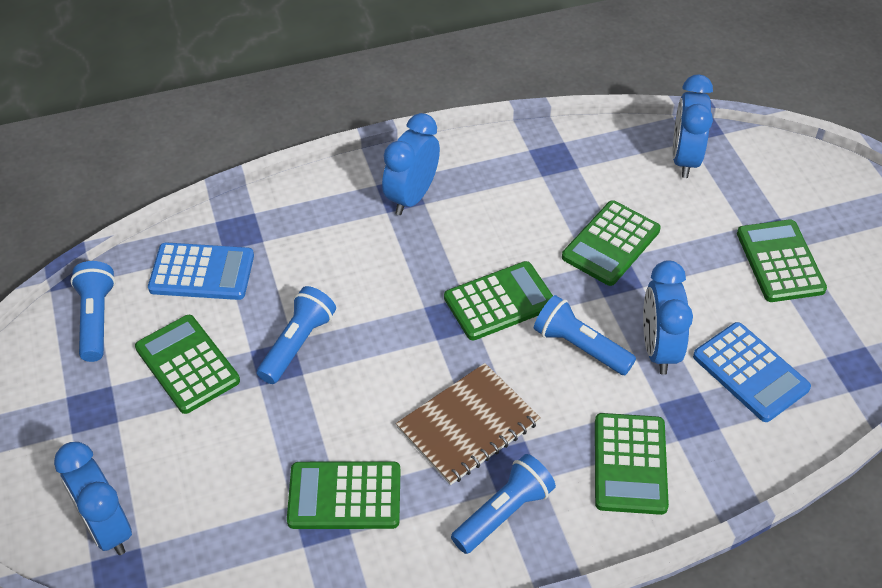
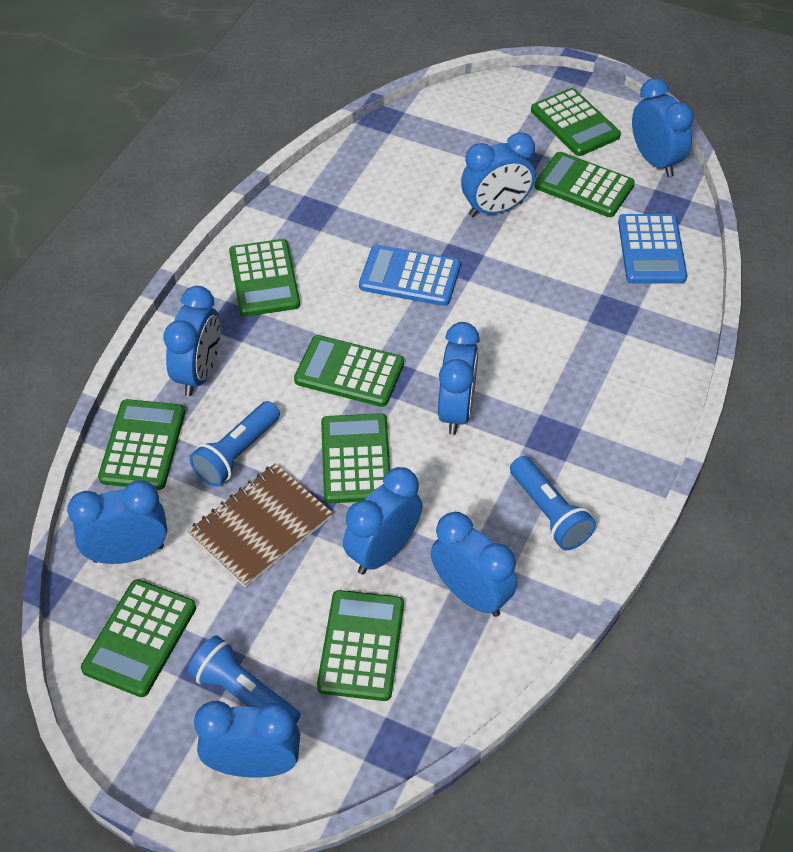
blue clock: 4 -> 8
blue flashlight: 4 -> 3
green calculator: 6 -> 8

